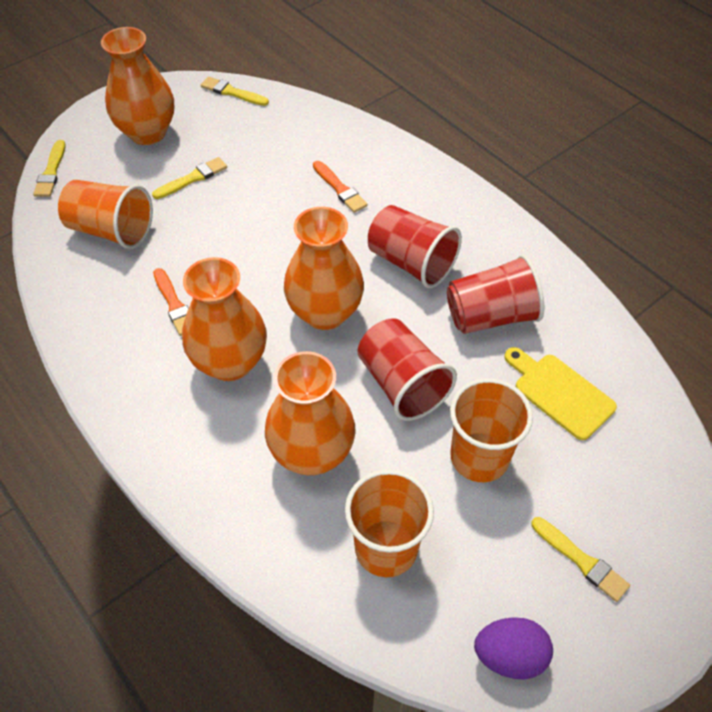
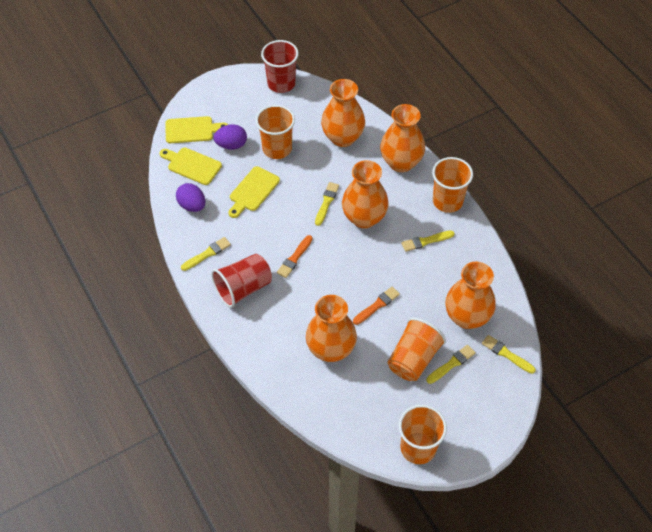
orange cup: 3 -> 4
orange vase: 4 -> 5
purple egg: 1 -> 2
red cup: 3 -> 2
yellow brush: 4 -> 5
yellow cutting board: 1 -> 3

